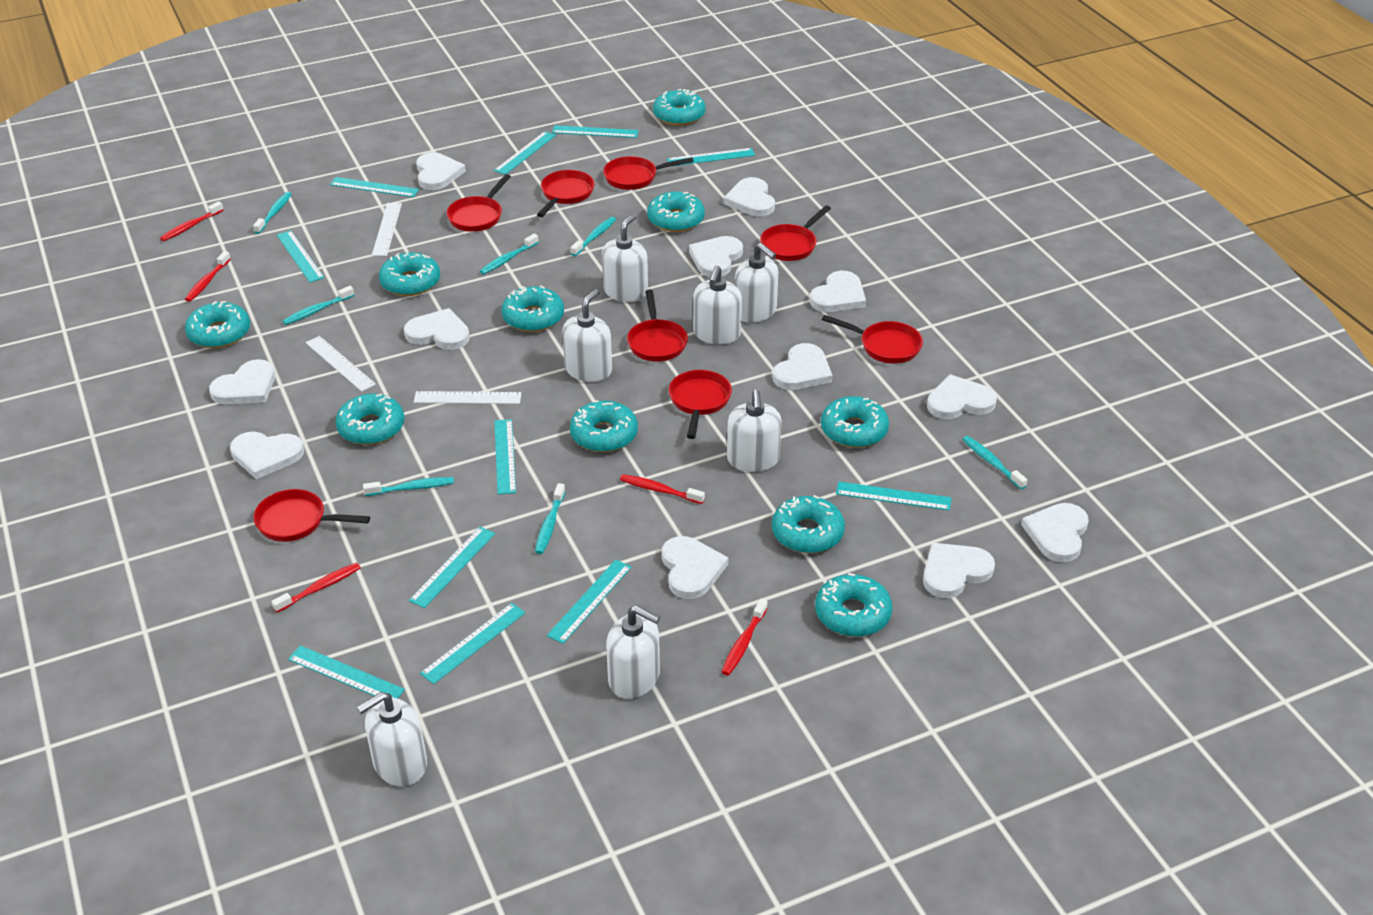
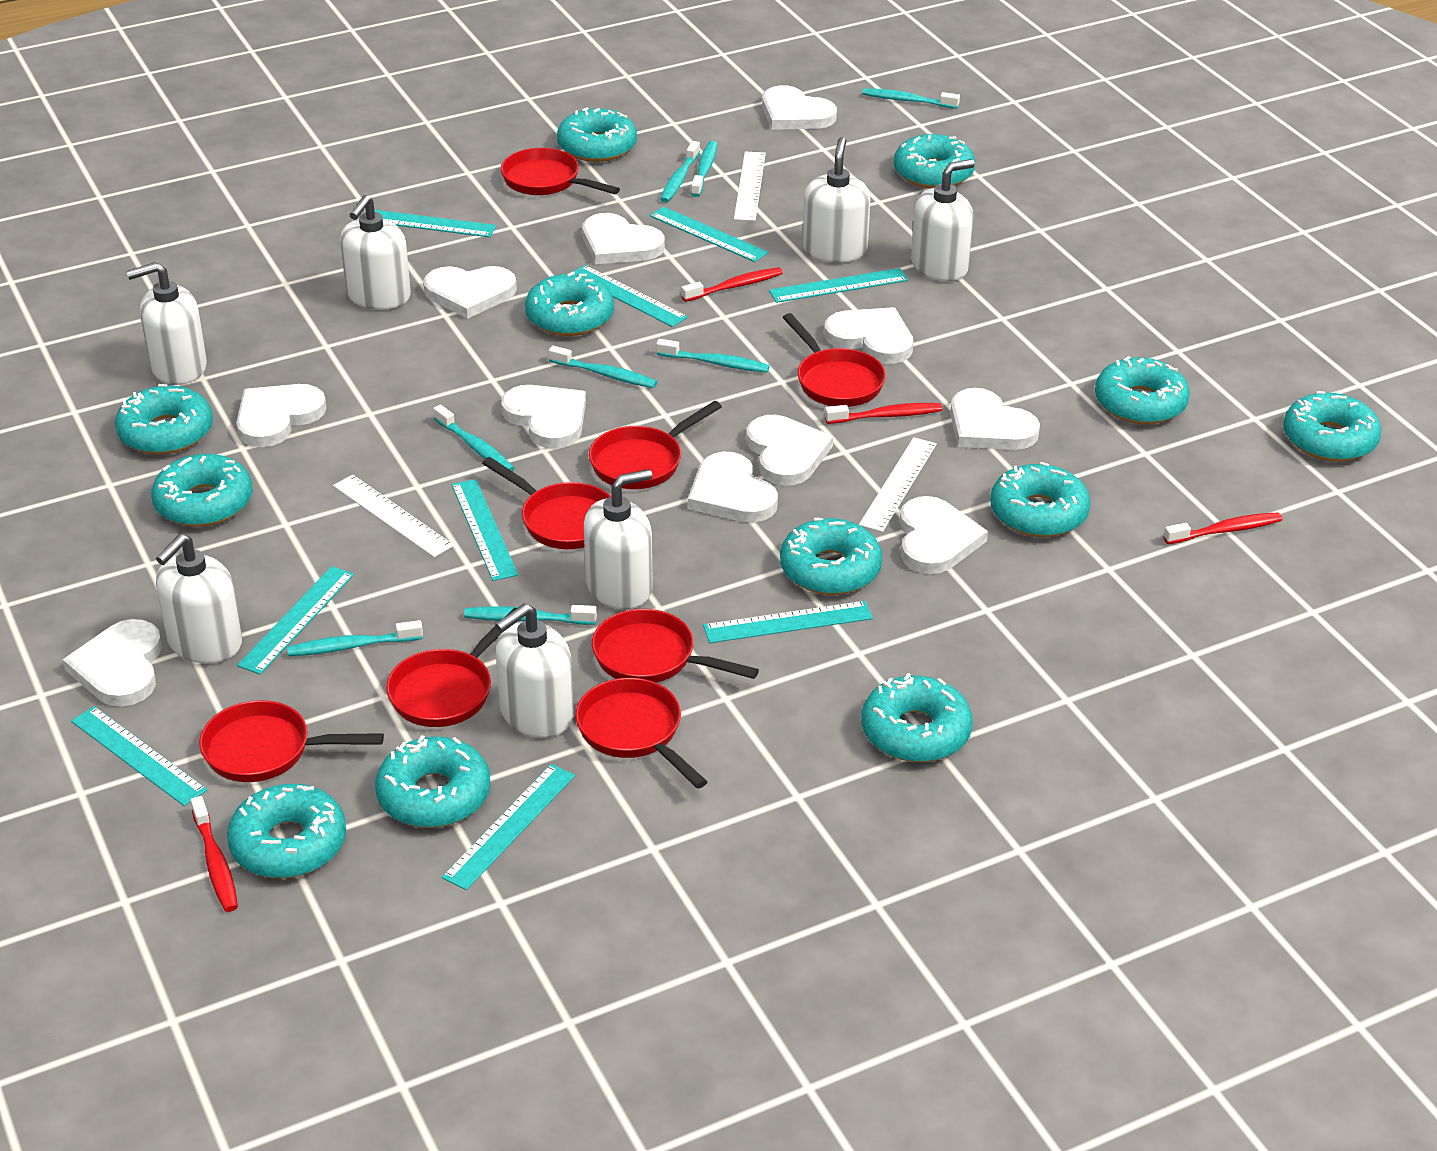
red toothbrush: 5 -> 4
turquoise donut: 10 -> 12
turquoise ruler: 11 -> 9
turquoise toothbrush: 7 -> 8
white heart: 12 -> 11

